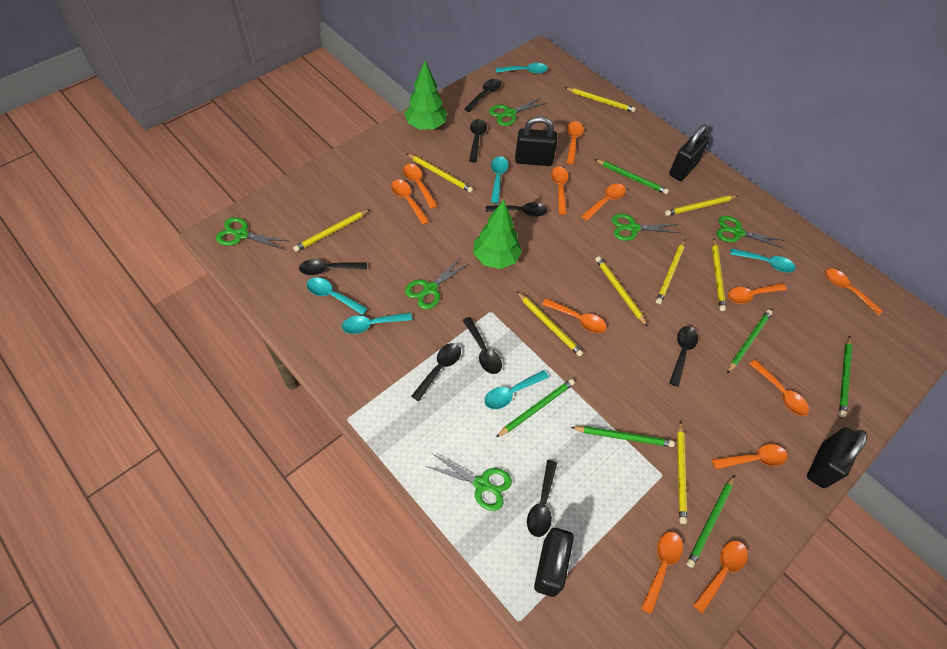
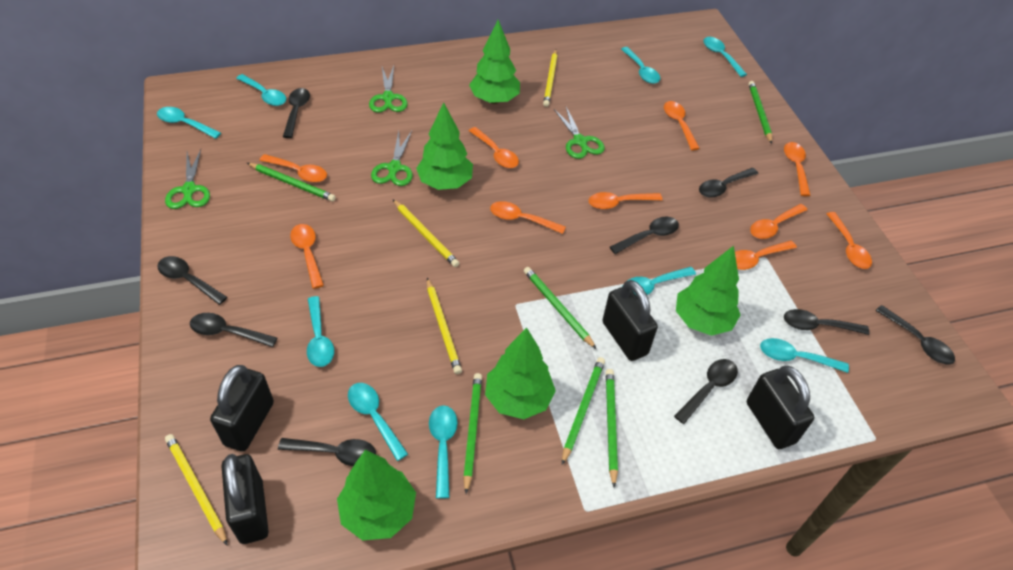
black spoon: 8 -> 9
green scissors: 6 -> 4
green tree: 2 -> 5
orange spoon: 12 -> 10
turquoise spoon: 6 -> 9
yellow pencil: 9 -> 4

